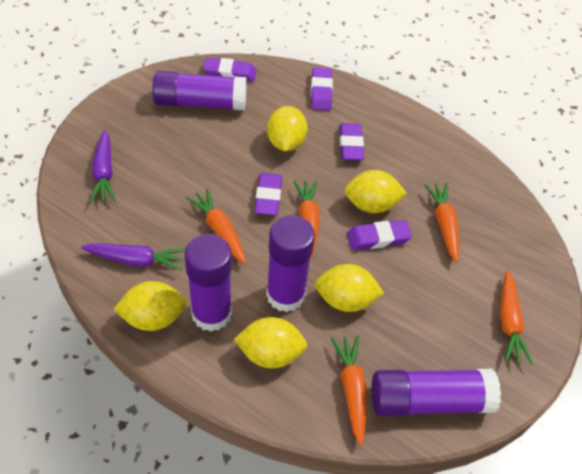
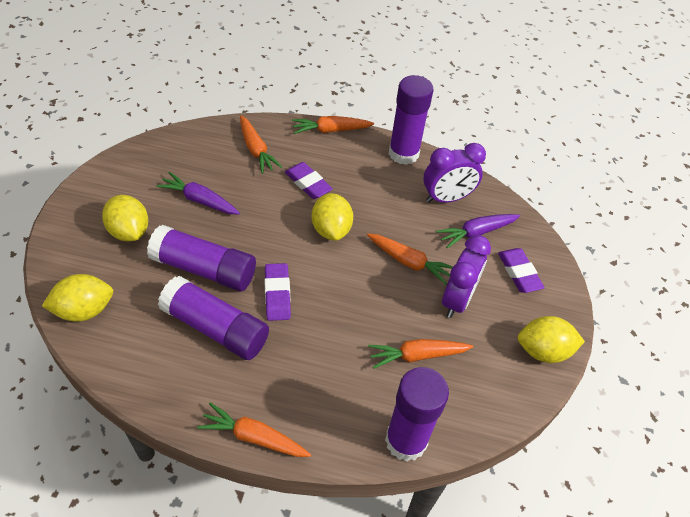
purple clock: 0 -> 2
purple eraser: 5 -> 3
yellow lemon: 5 -> 4

